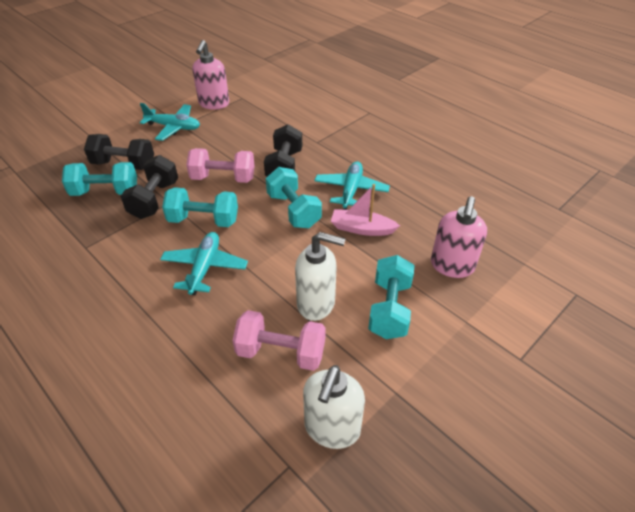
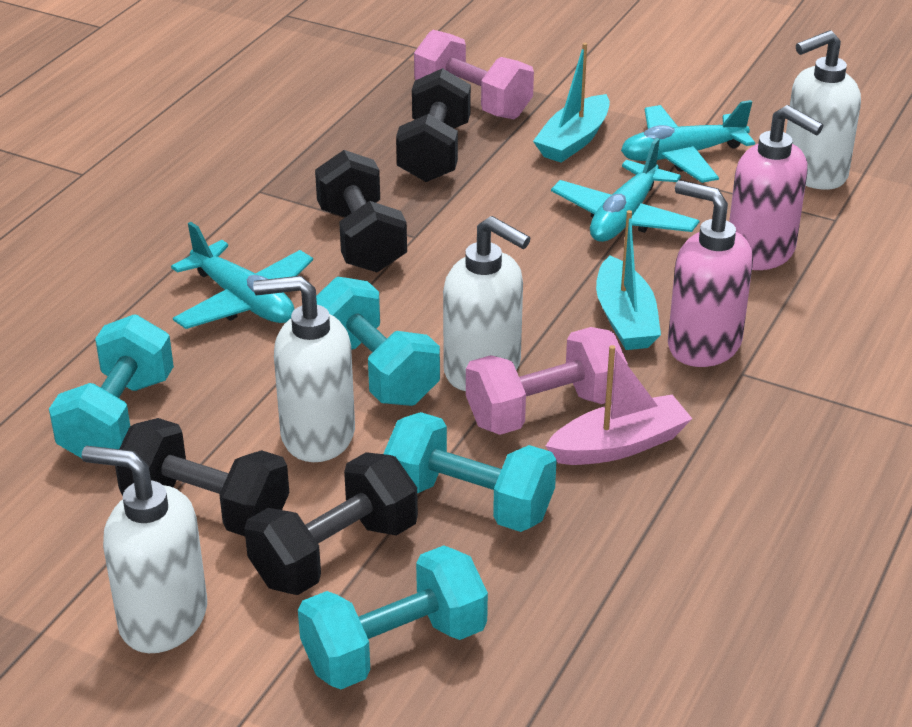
black dumbbell: 3 -> 4
turquoise boat: 0 -> 2
white soap dispenser: 2 -> 4

